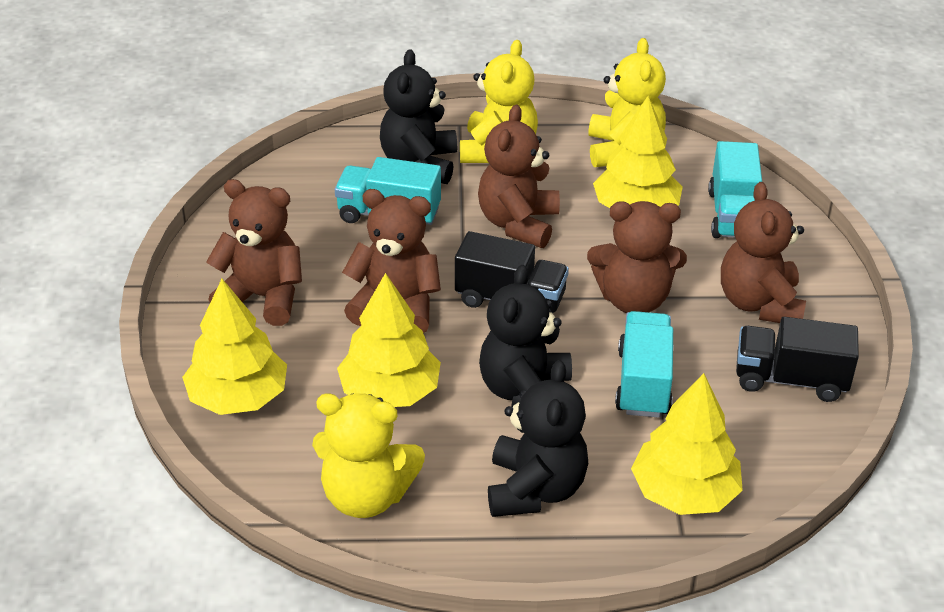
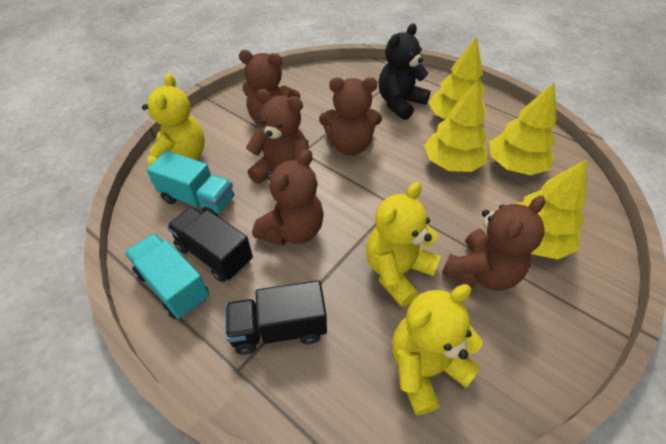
black teddy bear: 3 -> 1
turquoise truck: 3 -> 2

